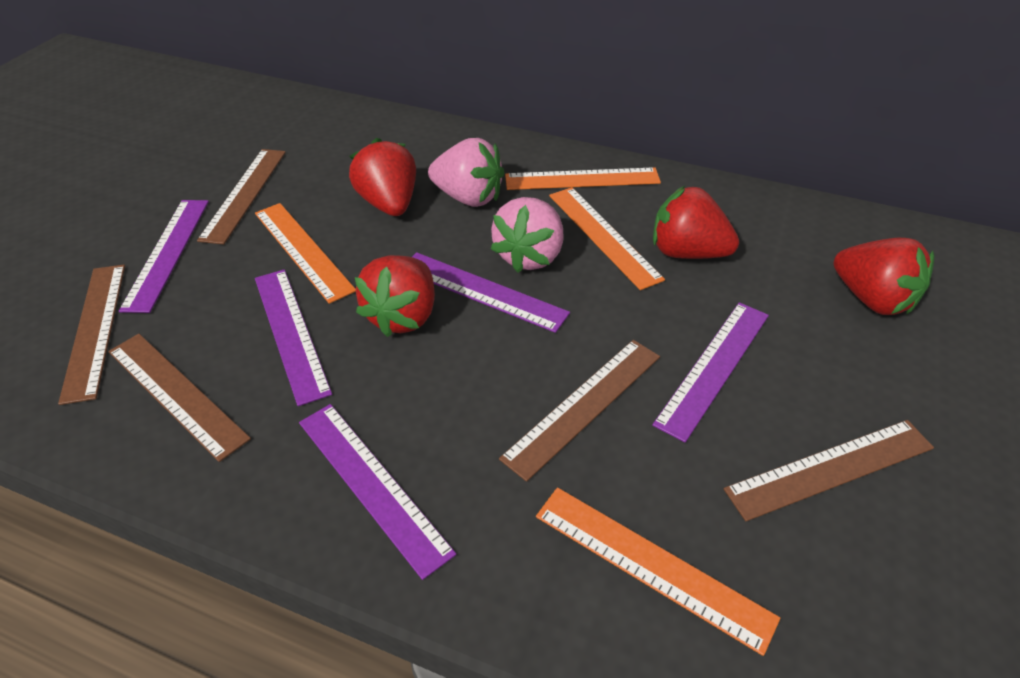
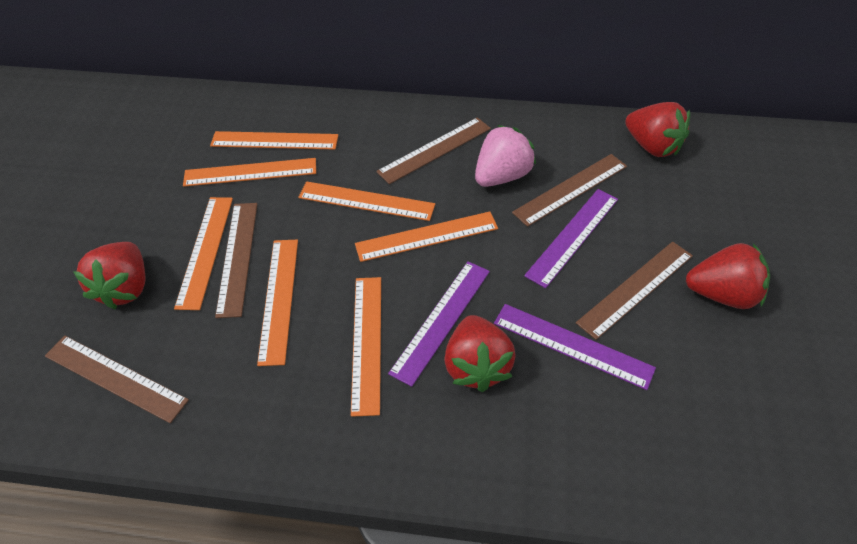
orange ruler: 4 -> 7
pink strawberry: 2 -> 1
purple ruler: 5 -> 3

